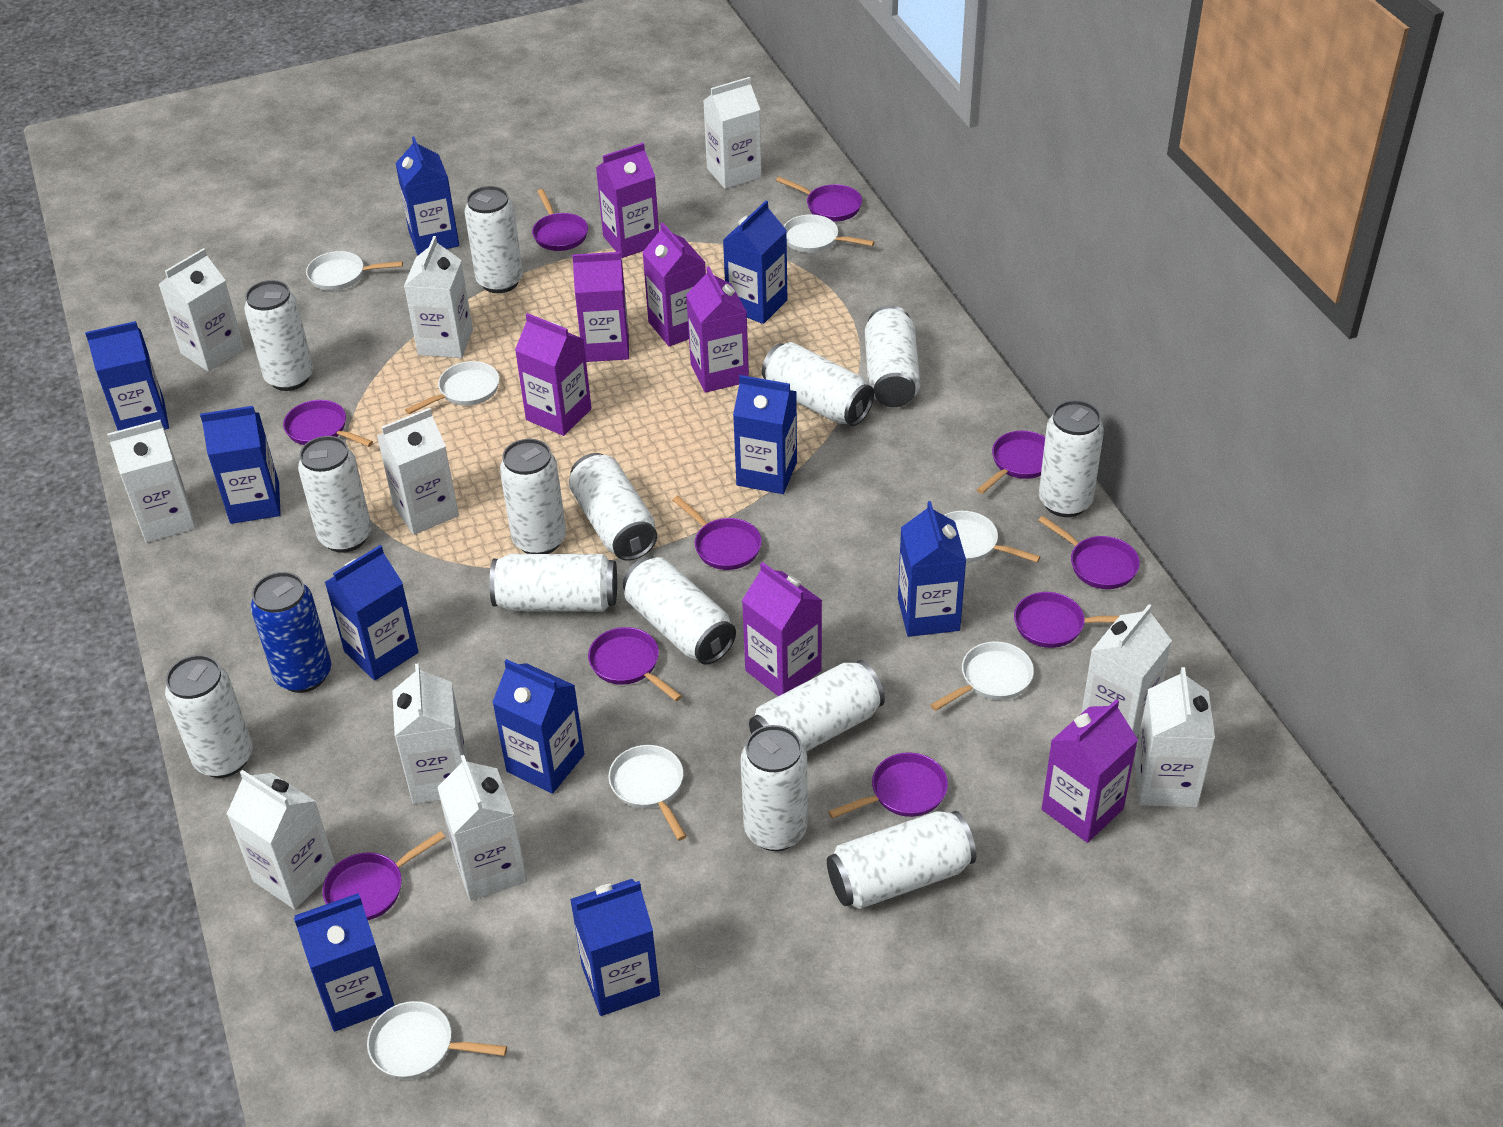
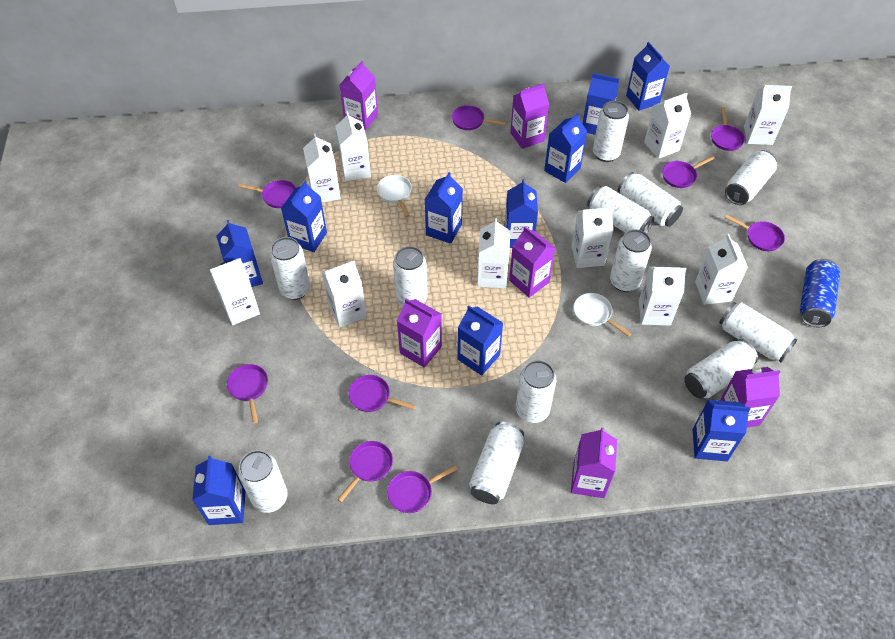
purple carton: 7 -> 6
purple pan: 10 -> 9
white can: 14 -> 12
white pan: 7 -> 2

